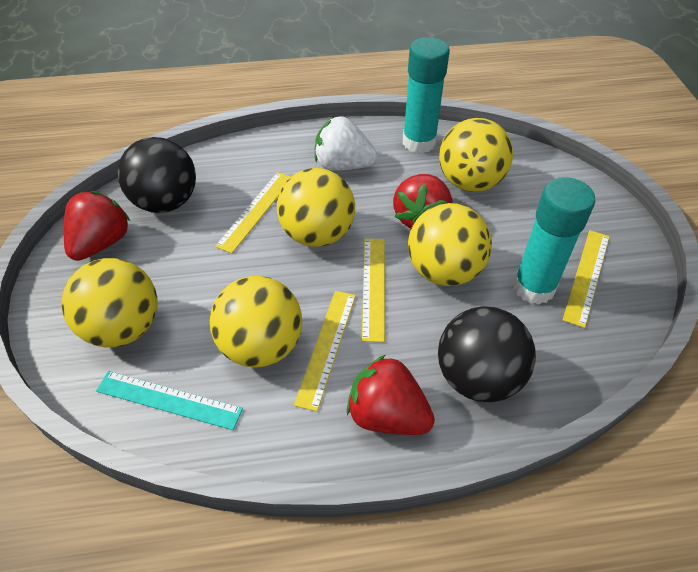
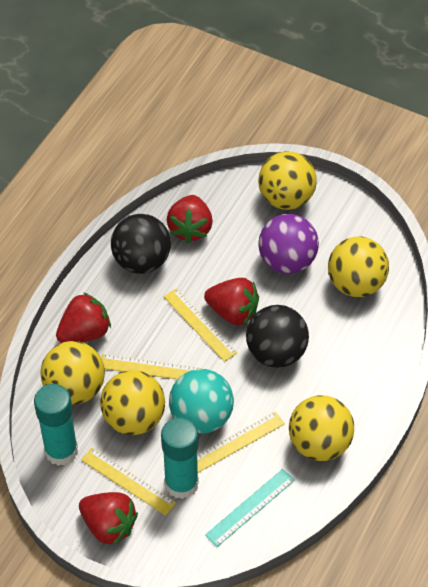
purple ball: 0 -> 1
red strawberry: 3 -> 4
turquoise ball: 0 -> 1
white strawberry: 1 -> 0

